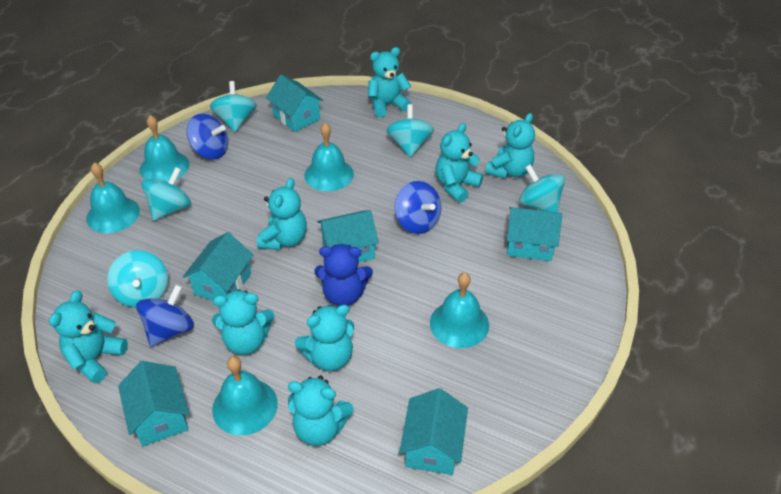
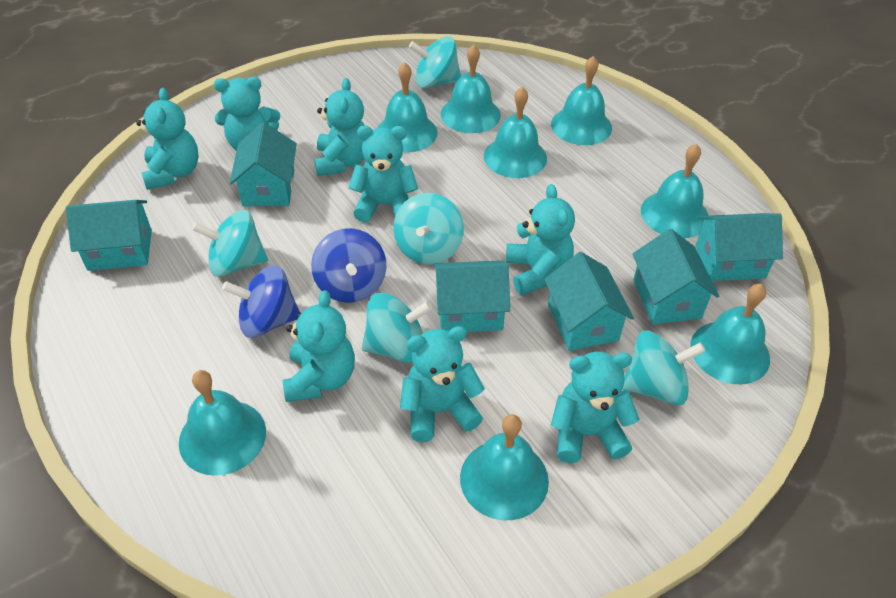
blue spinning top: 3 -> 2
blue teddy bear: 1 -> 0
turquoise bell: 5 -> 8

